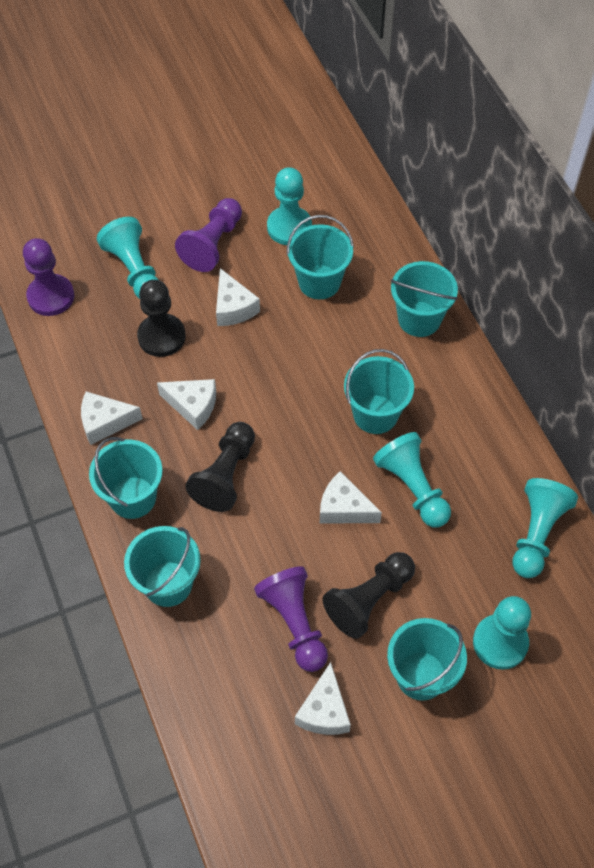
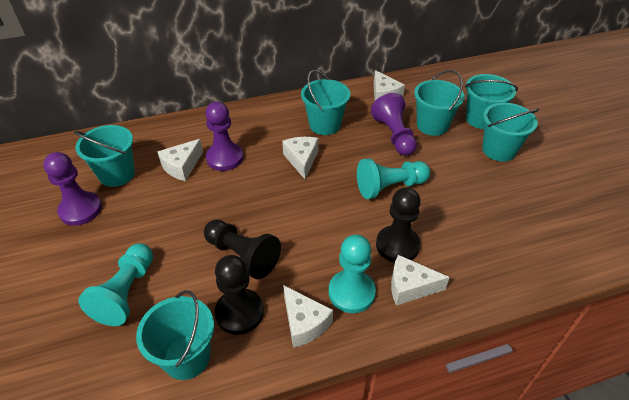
turquoise pawn: 5 -> 3

